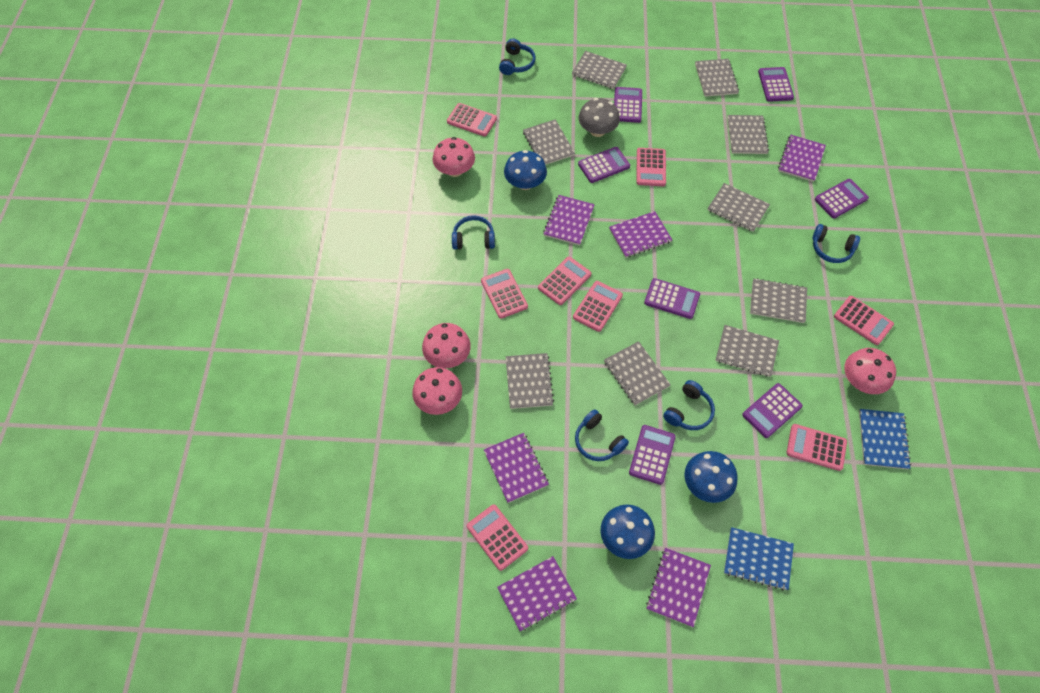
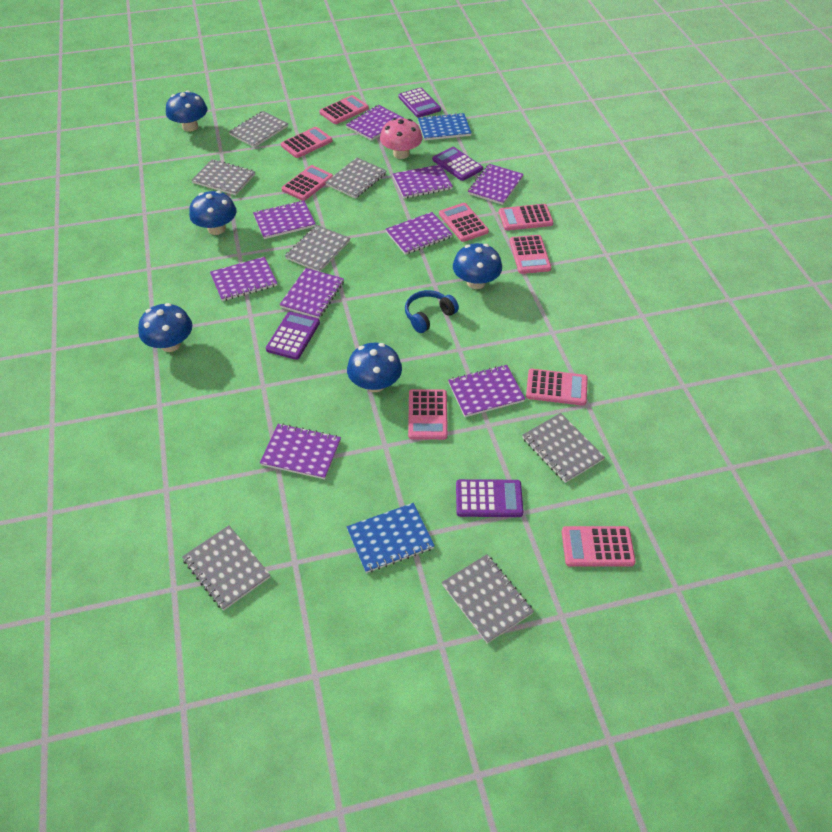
blue headphones: 5 -> 1
blue mushroom: 3 -> 5
grey mushroom: 1 -> 0
grey notebook: 9 -> 7
pink calculator: 8 -> 9
pink mushroom: 4 -> 1
purple calculator: 7 -> 4
purple notebook: 6 -> 9

